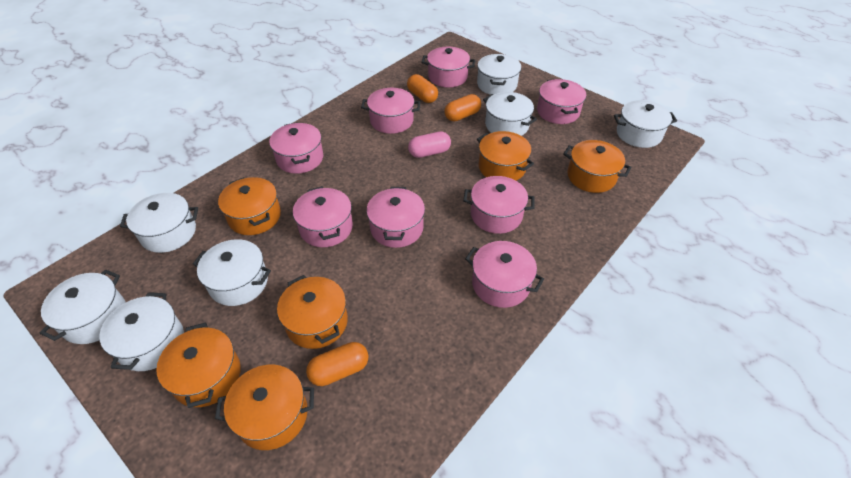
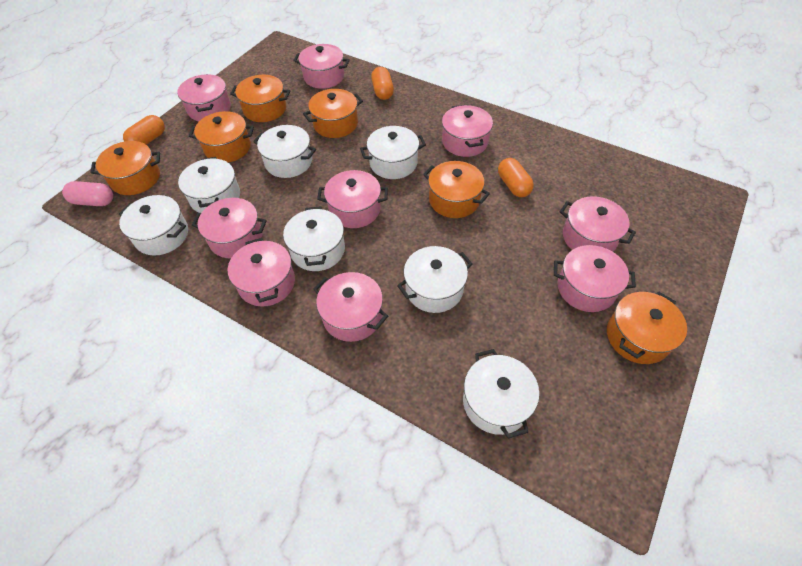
pink pot: 8 -> 9

